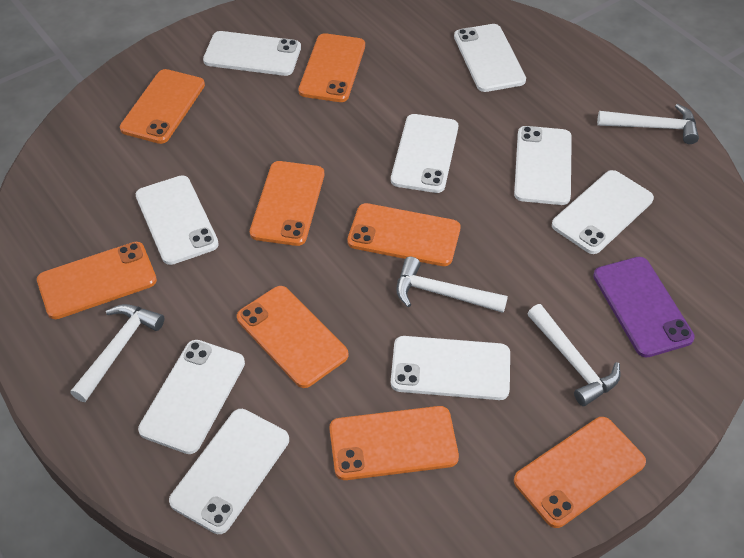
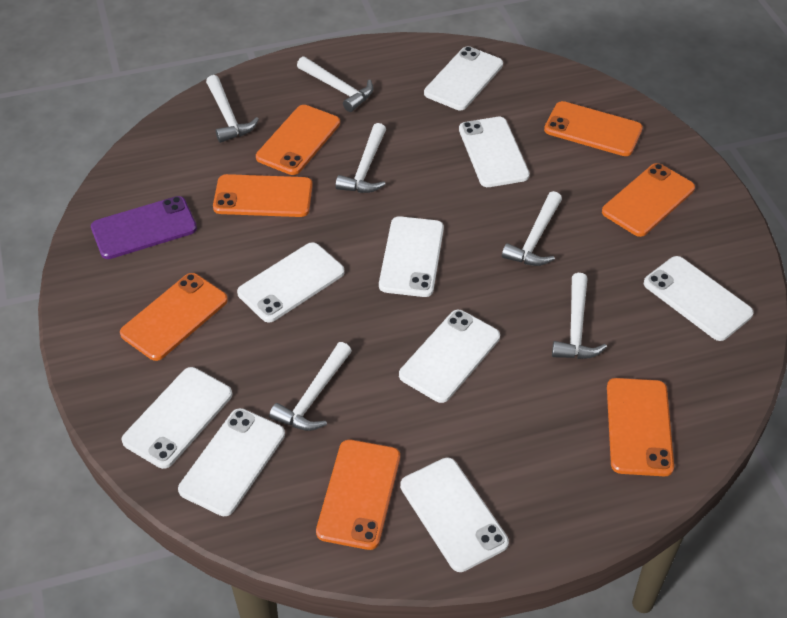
orange phone: 8 -> 7
white hammer: 4 -> 6

